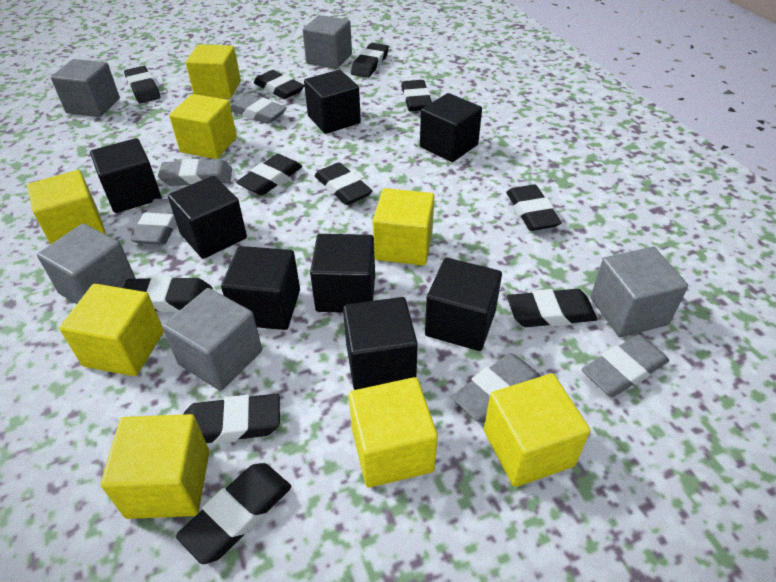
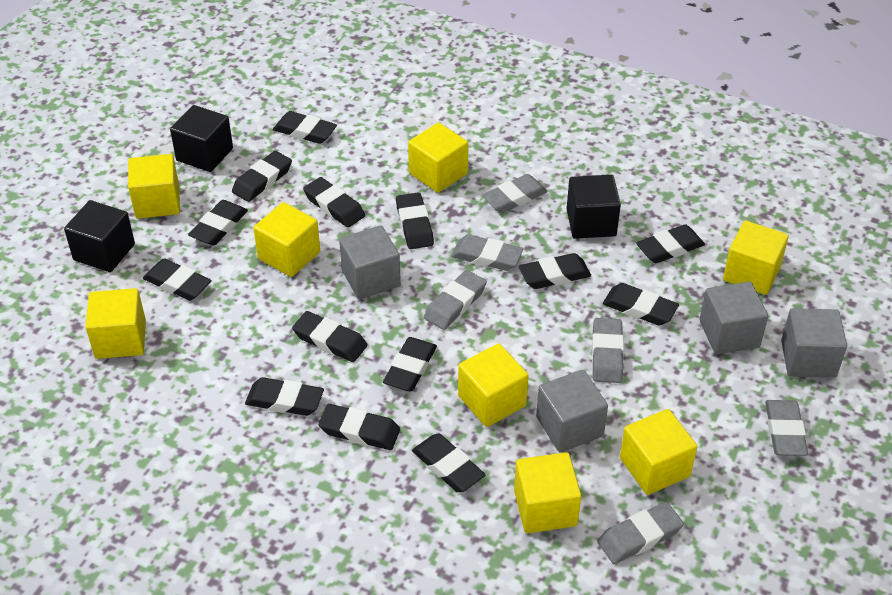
black cube: 8 -> 3
black eraser: 11 -> 14
grey cube: 5 -> 4
grey eraser: 5 -> 6

